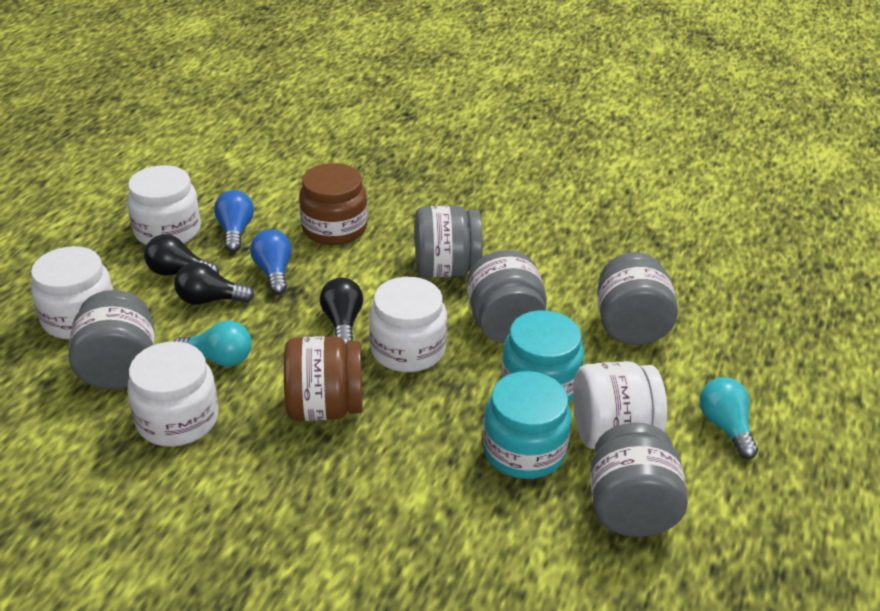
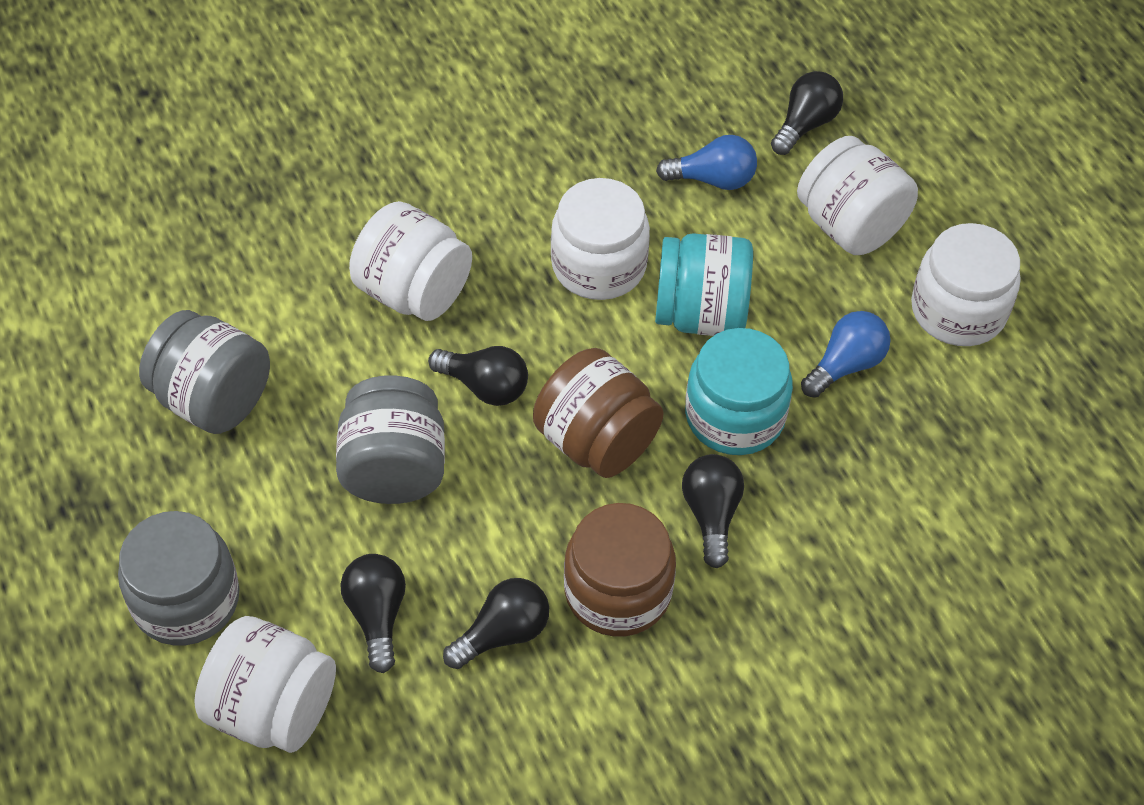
black light bulb: 3 -> 5
grey jar: 5 -> 3
turquoise light bulb: 2 -> 0

